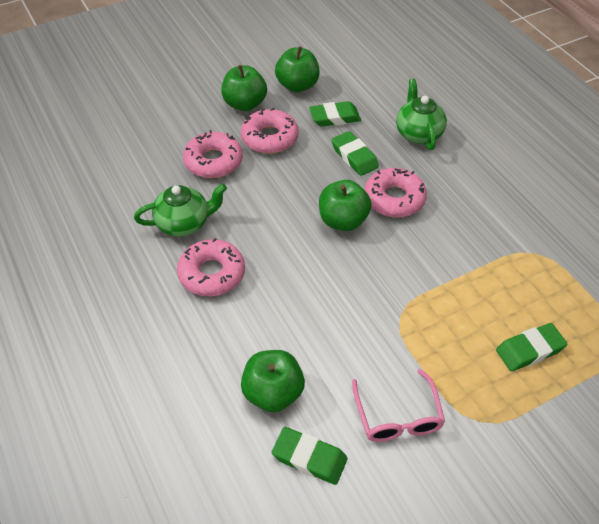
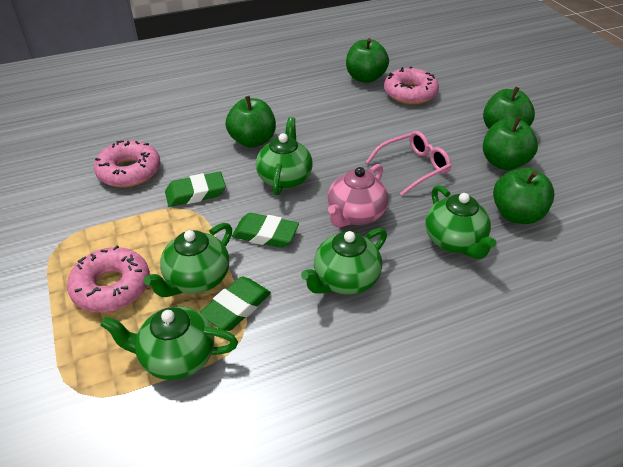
green apple: 4 -> 5
green eraser: 4 -> 3
green teapot: 2 -> 5
pink donut: 4 -> 3
pink teapot: 0 -> 1

